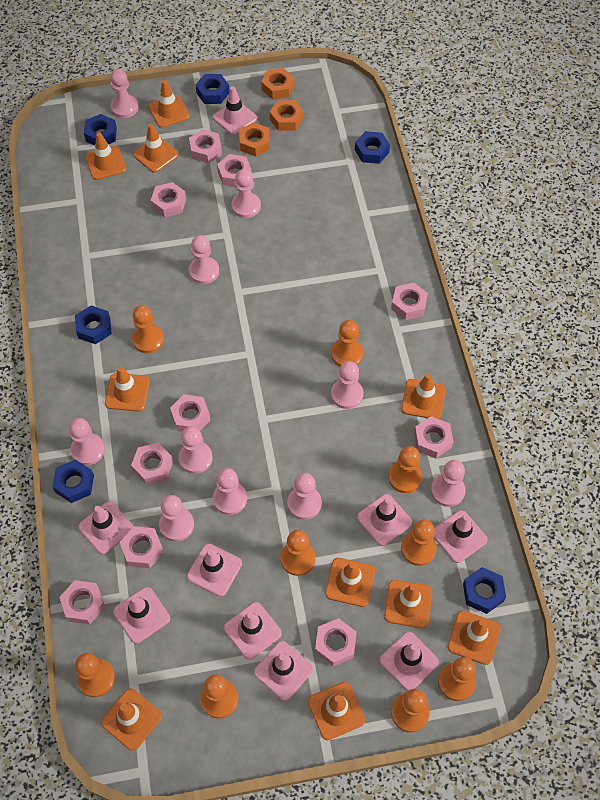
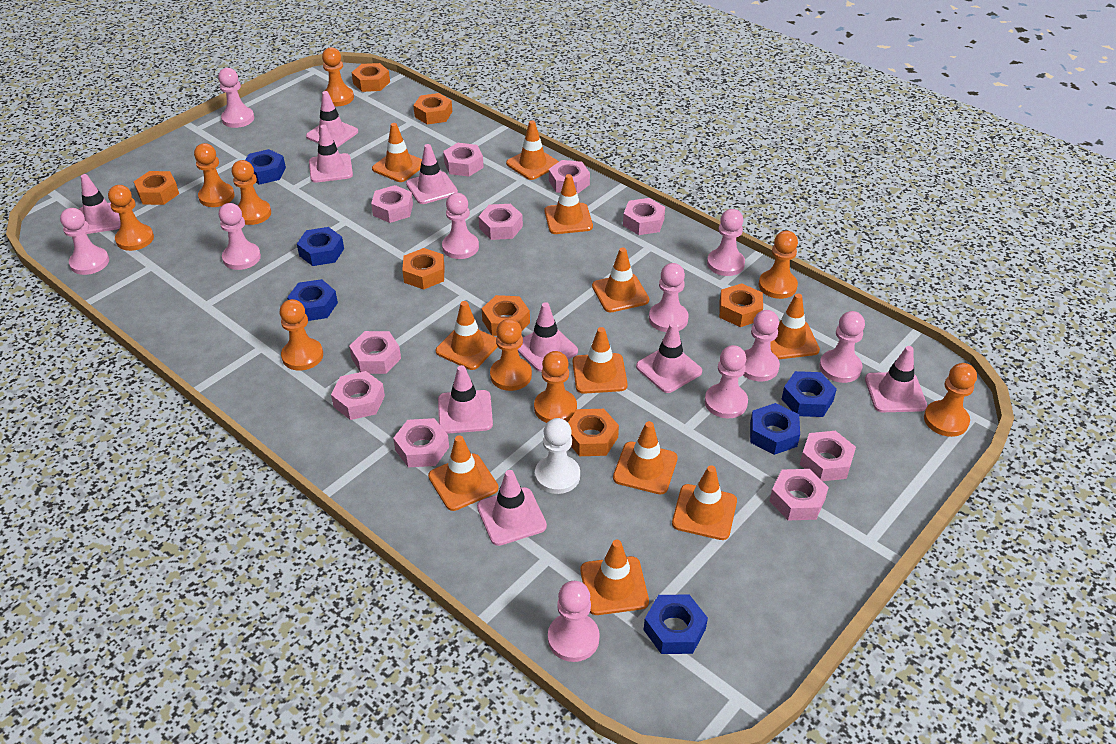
orange nut: 3 -> 7
orange traffic cone: 10 -> 11
white pawn: 0 -> 1

